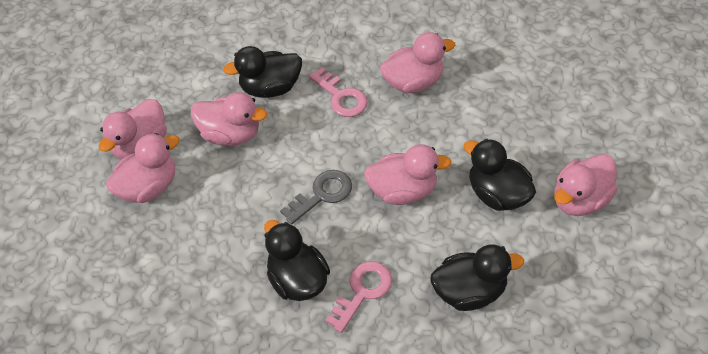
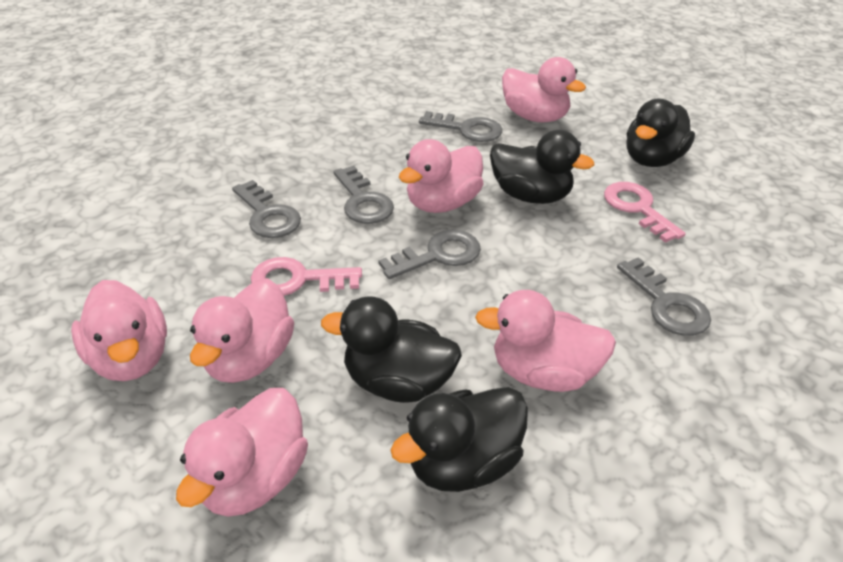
grey key: 1 -> 5

